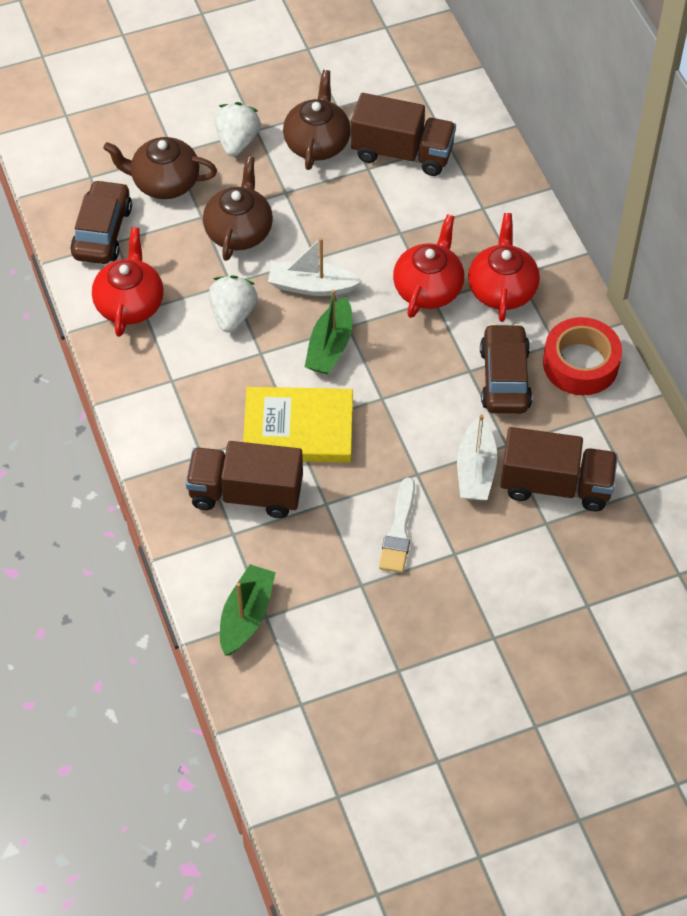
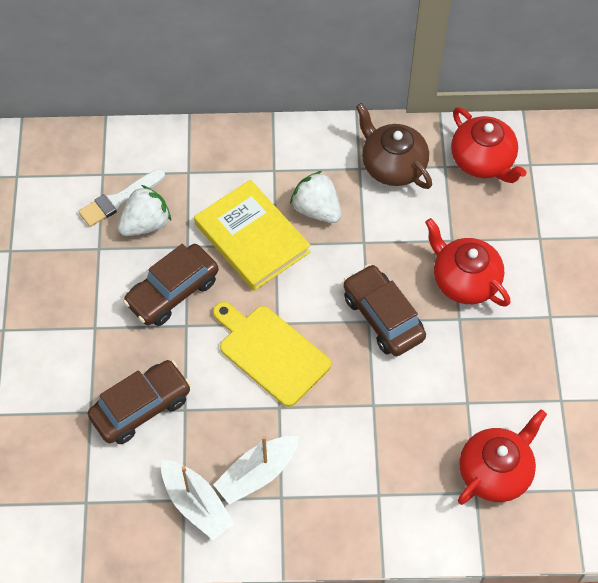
brown car: 2 -> 3
brown teapot: 3 -> 1
brown truck: 3 -> 0
green boat: 2 -> 0
red tape: 1 -> 0
yellow cutting board: 0 -> 1

